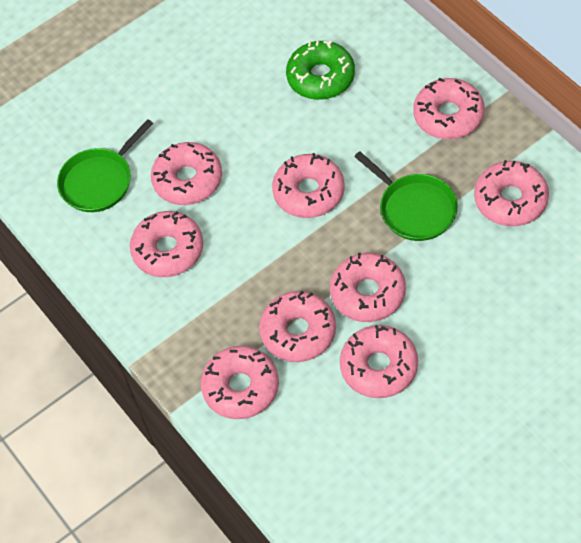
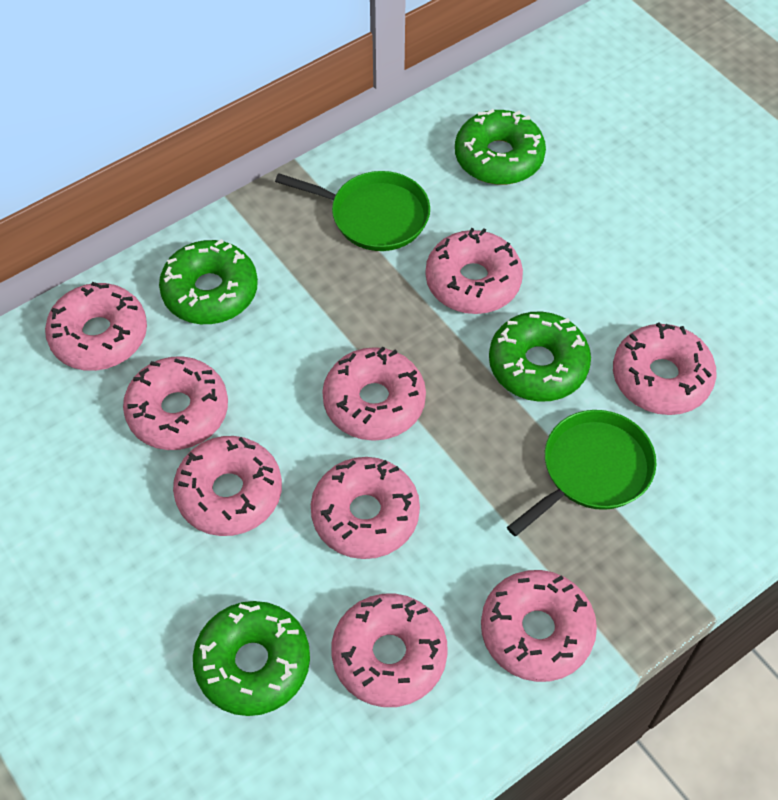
green donut: 1 -> 4

